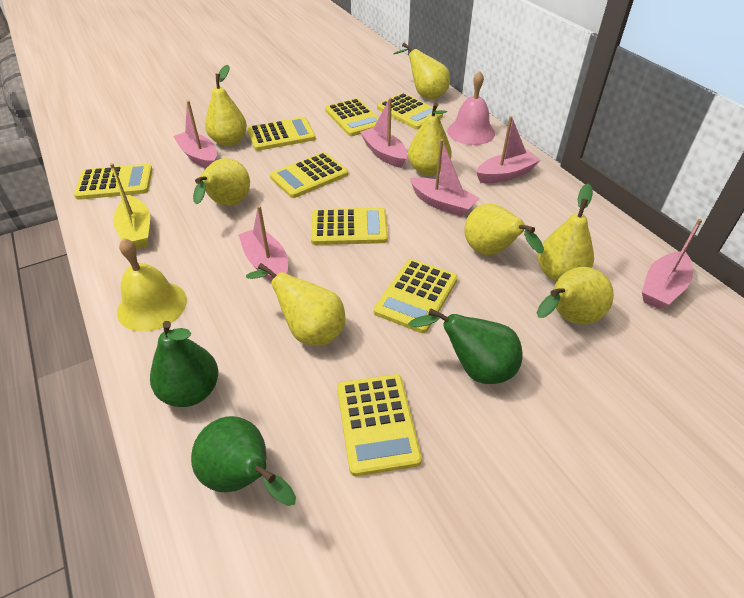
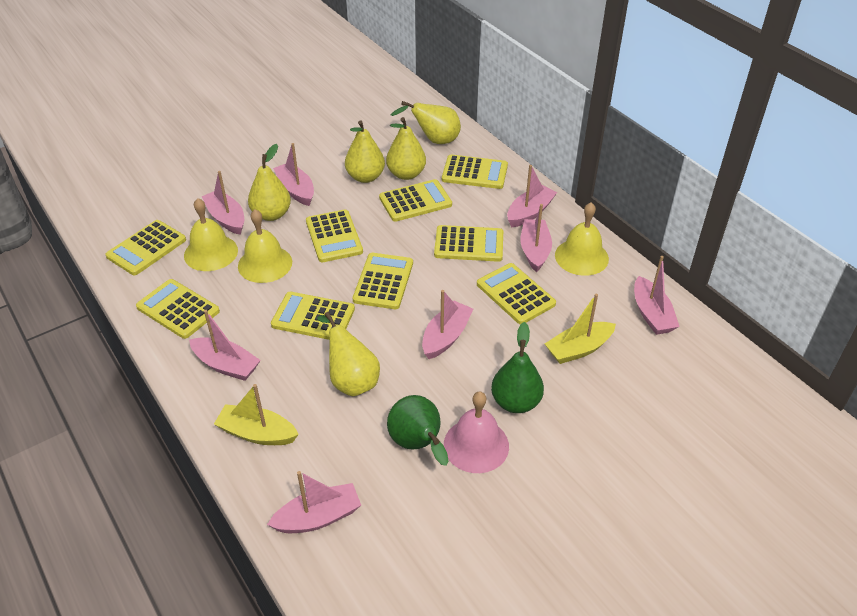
green pear: 3 -> 2
pink boat: 6 -> 8
yellow bell: 1 -> 3
yellow boat: 1 -> 2
yellow calculator: 8 -> 9
yellow pear: 8 -> 5

